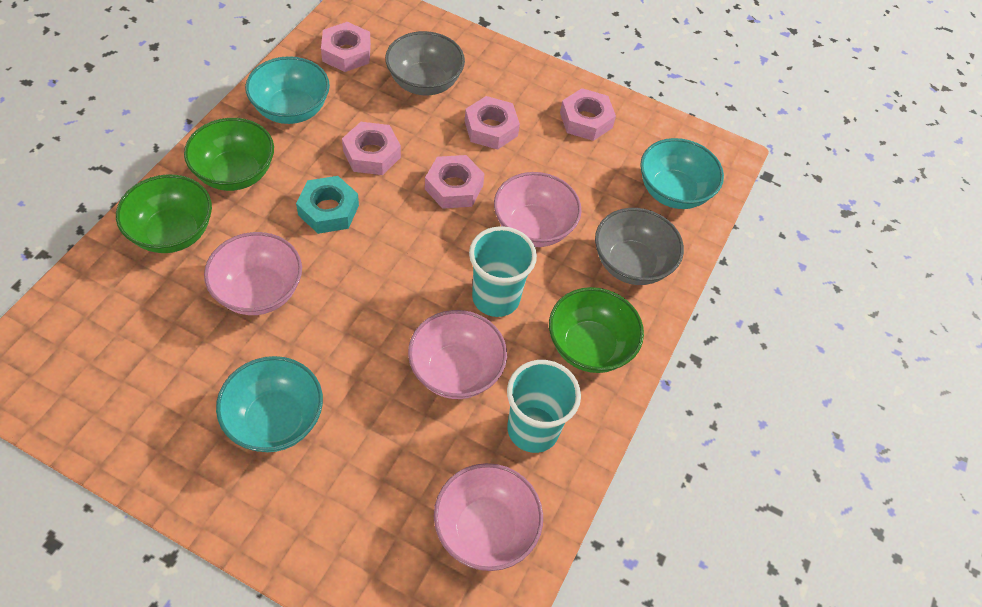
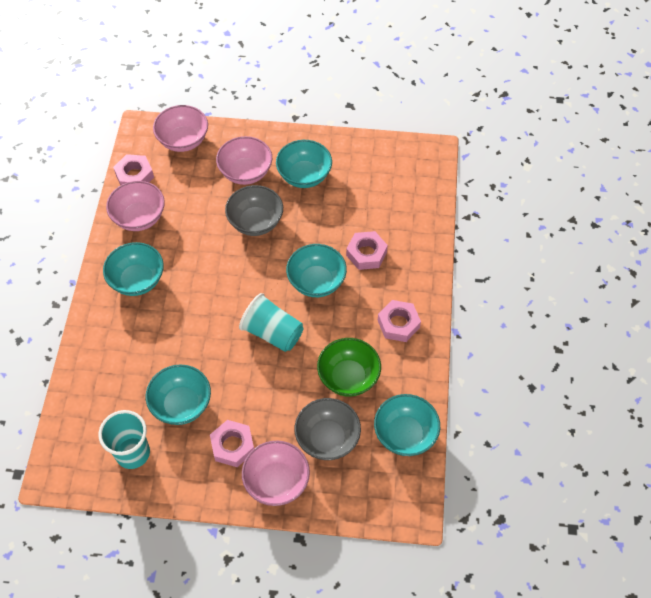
green bowl: 3 -> 1
pink nut: 5 -> 4
turquoise bowl: 3 -> 5
turquoise nut: 1 -> 0

